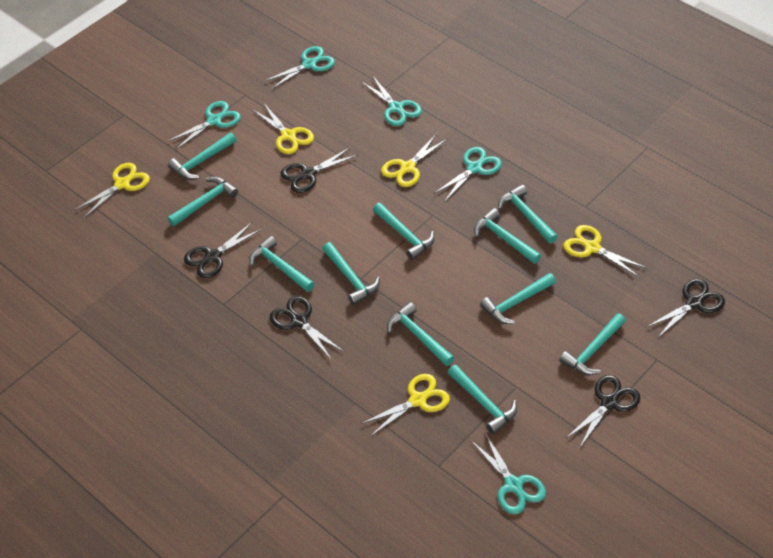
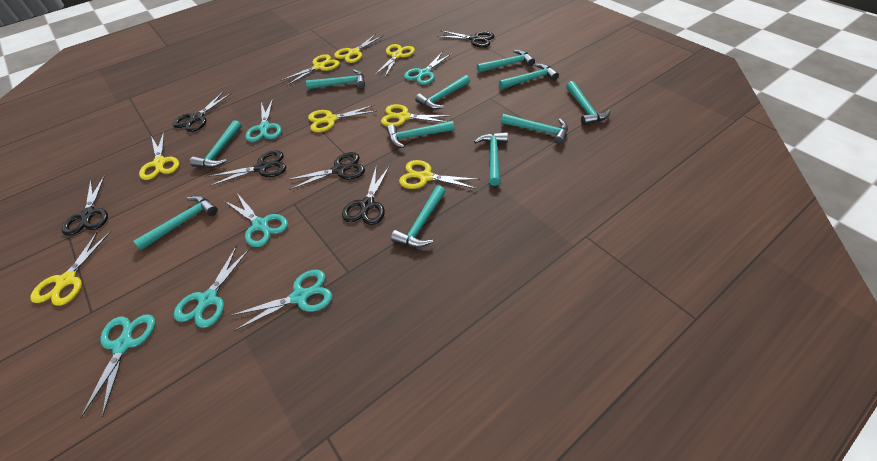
black scissors: 5 -> 6
turquoise scissors: 5 -> 6
yellow scissors: 5 -> 8

